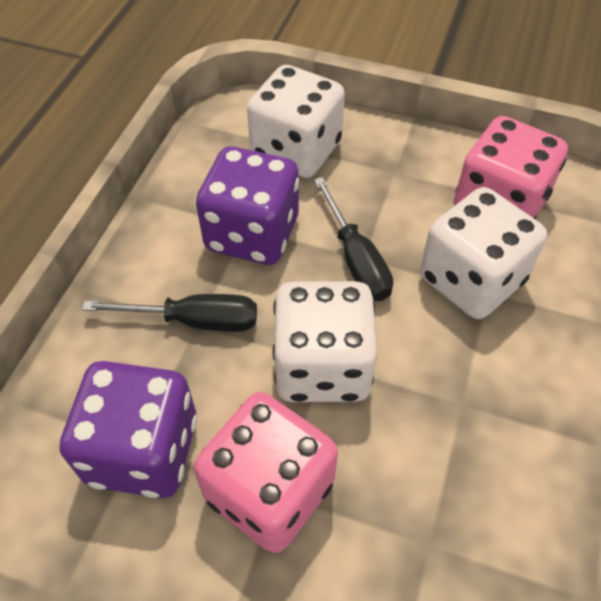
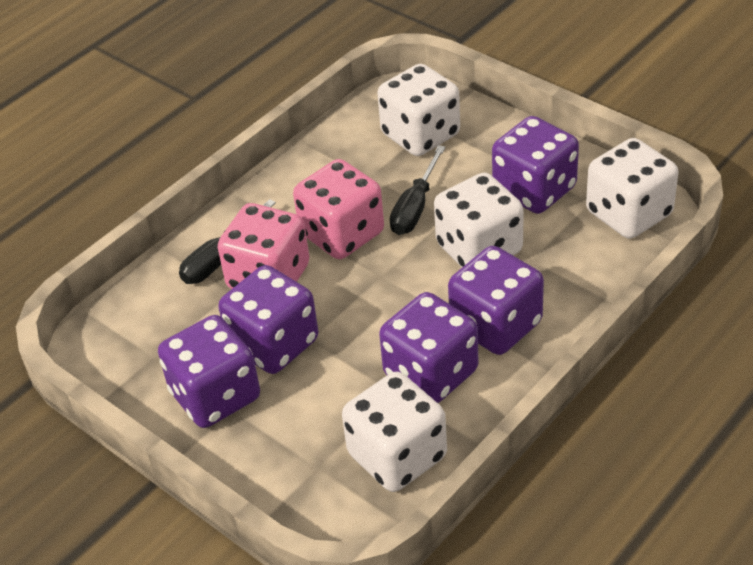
purple dice: 2 -> 5
white dice: 3 -> 4

